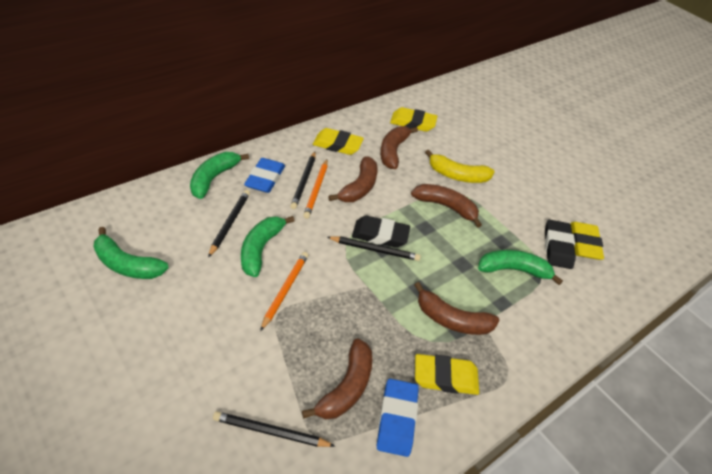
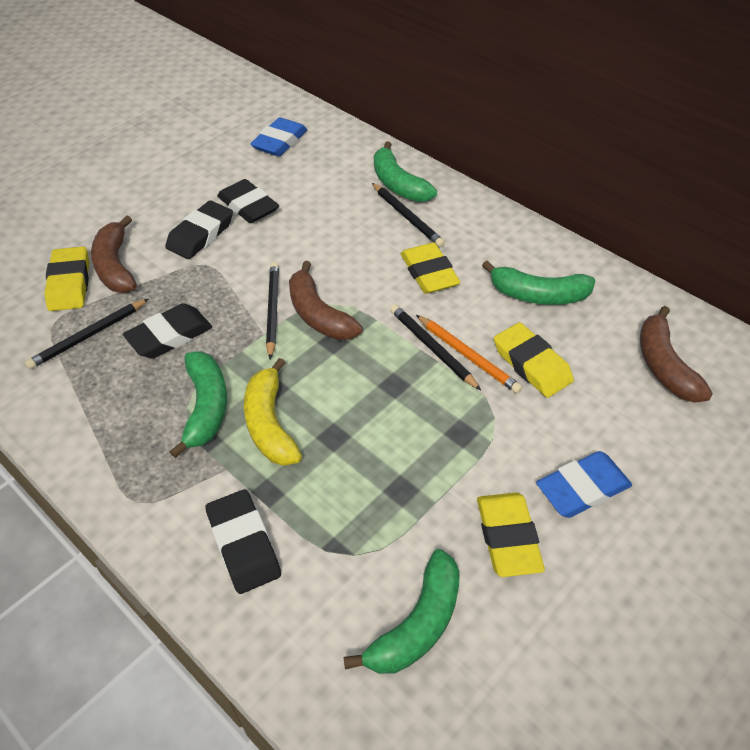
black eraser: 2 -> 4
brown banana: 5 -> 3
orange pencil: 2 -> 1

